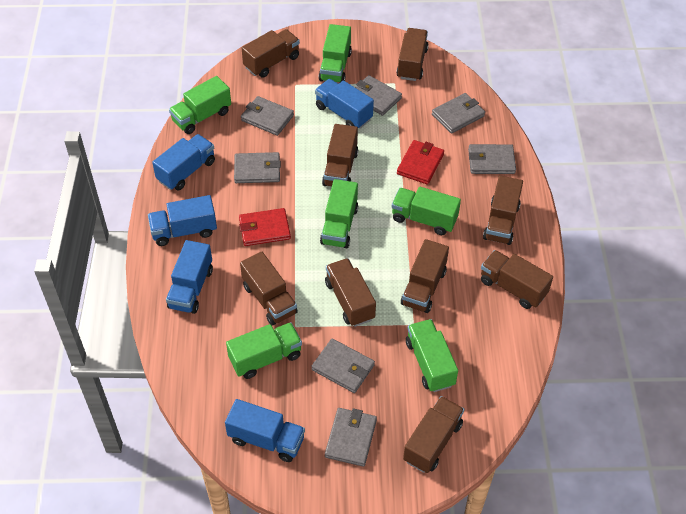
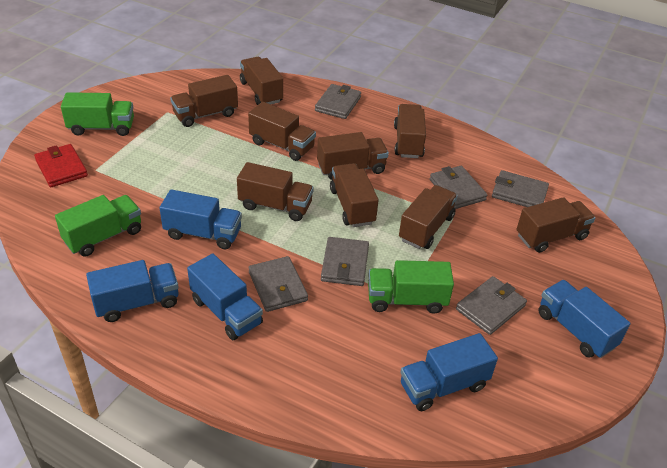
green truck: 6 -> 3
grey wallet: 7 -> 6
red wallet: 2 -> 1

